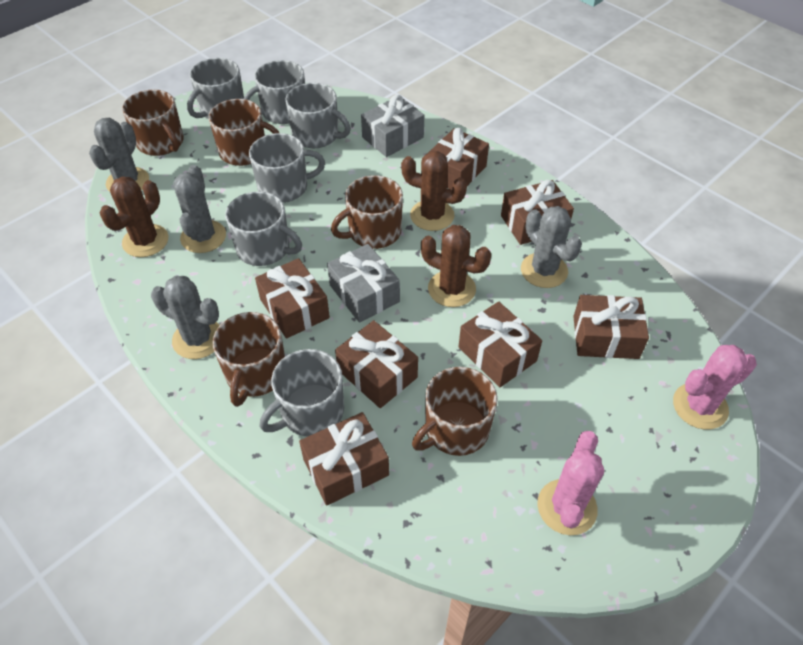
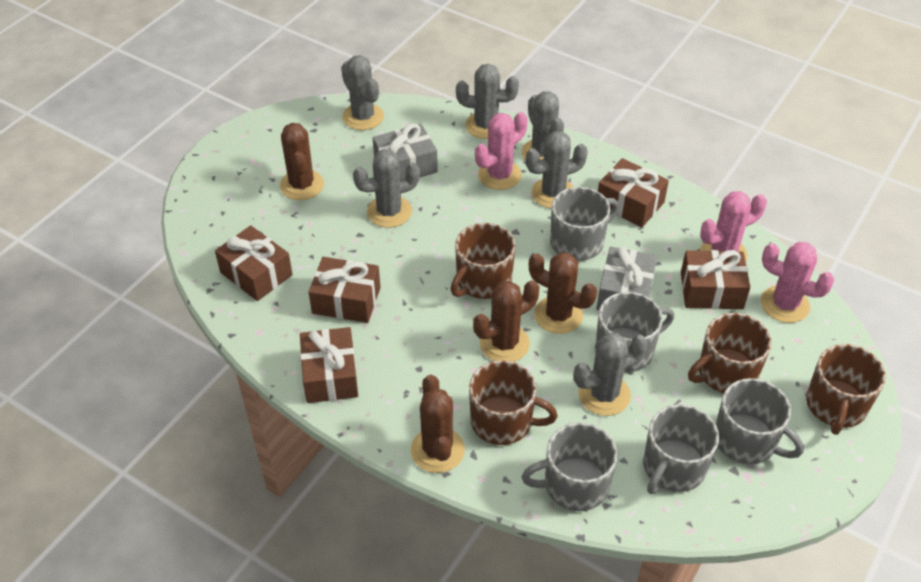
brown cactus: 3 -> 4
brown gift: 7 -> 5
brown mug: 5 -> 4
grey cactus: 4 -> 6
grey mug: 6 -> 5
pink cactus: 2 -> 3

